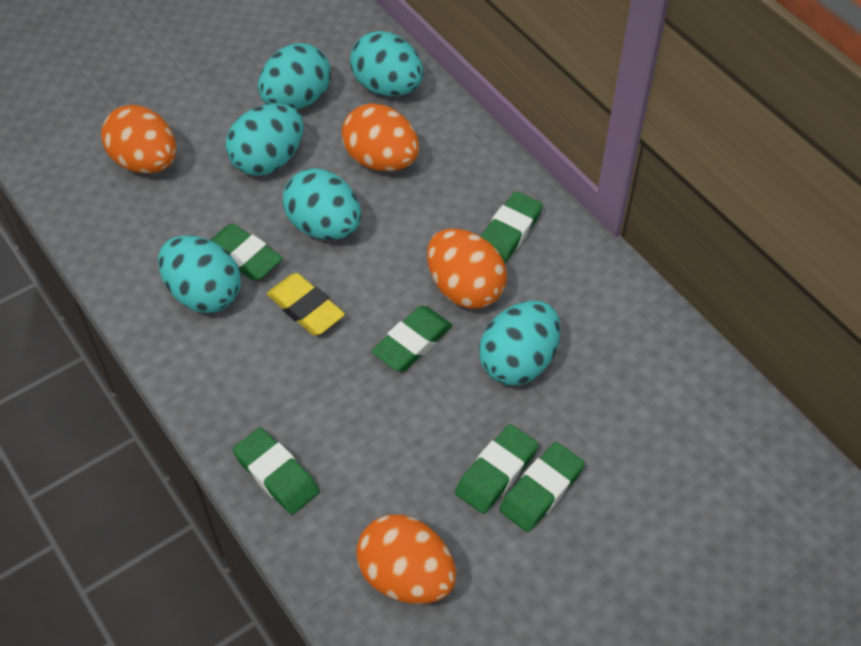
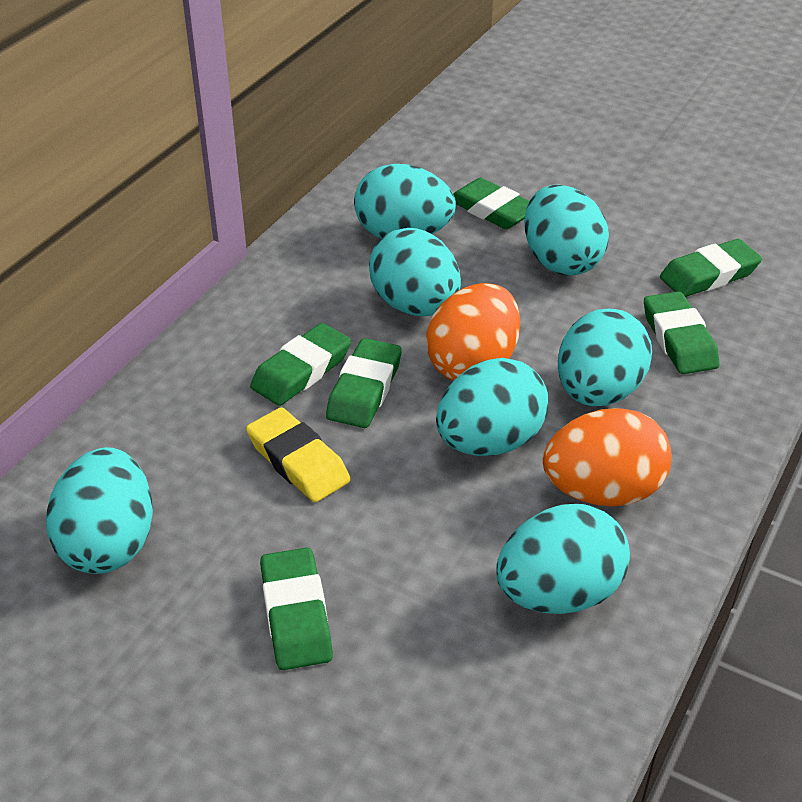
orange egg: 4 -> 2
turquoise egg: 6 -> 7

